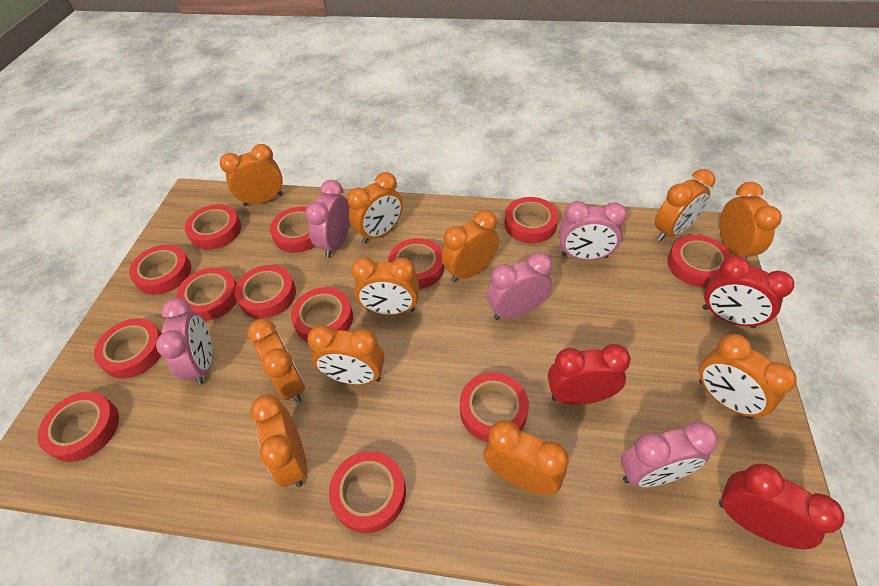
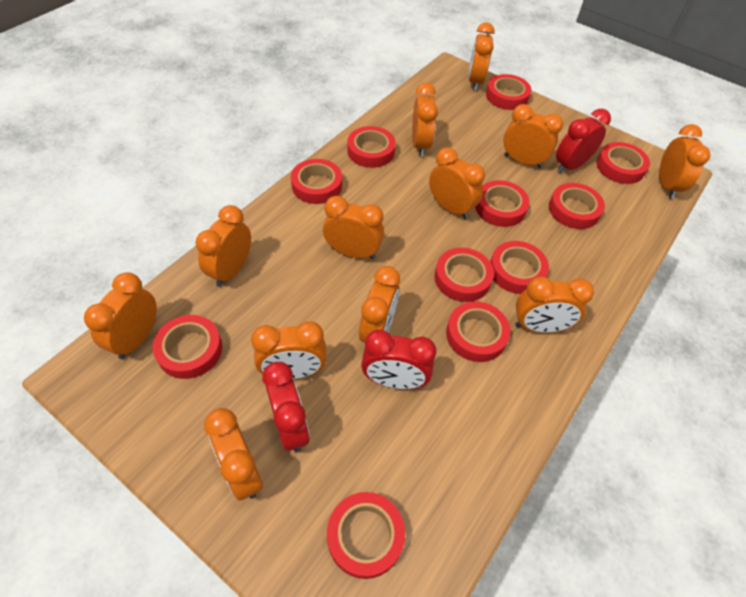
orange clock: 11 -> 12
pink clock: 5 -> 0
red tape: 13 -> 11

